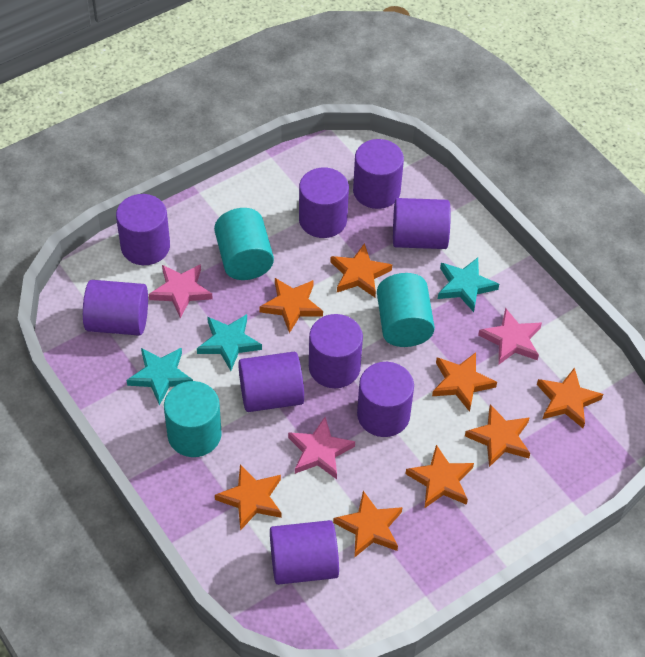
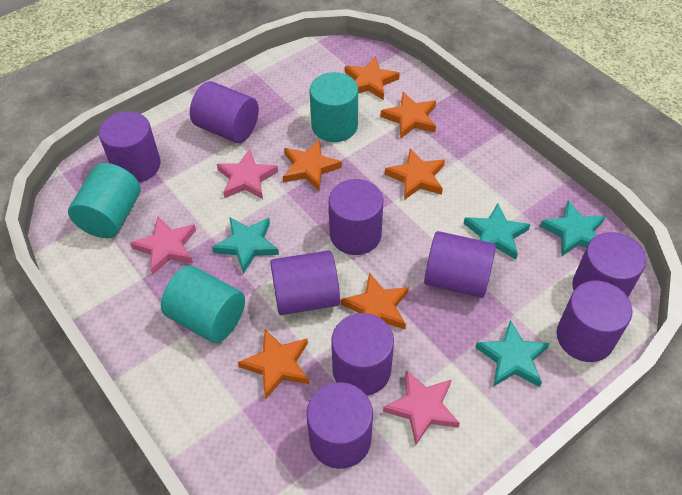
orange star: 8 -> 6
turquoise star: 3 -> 4

